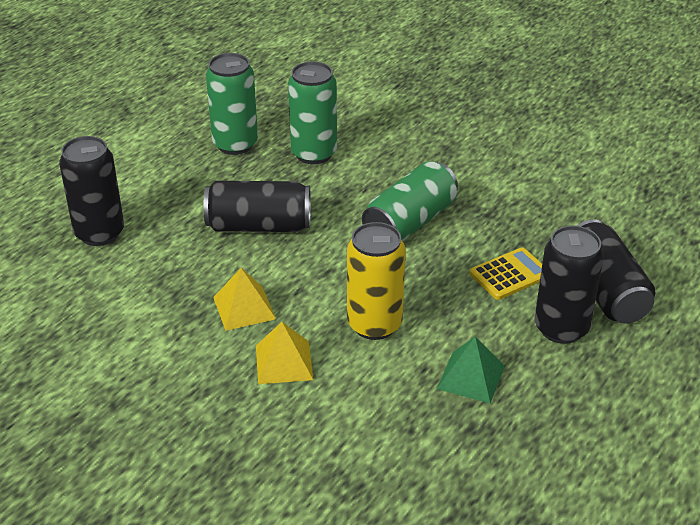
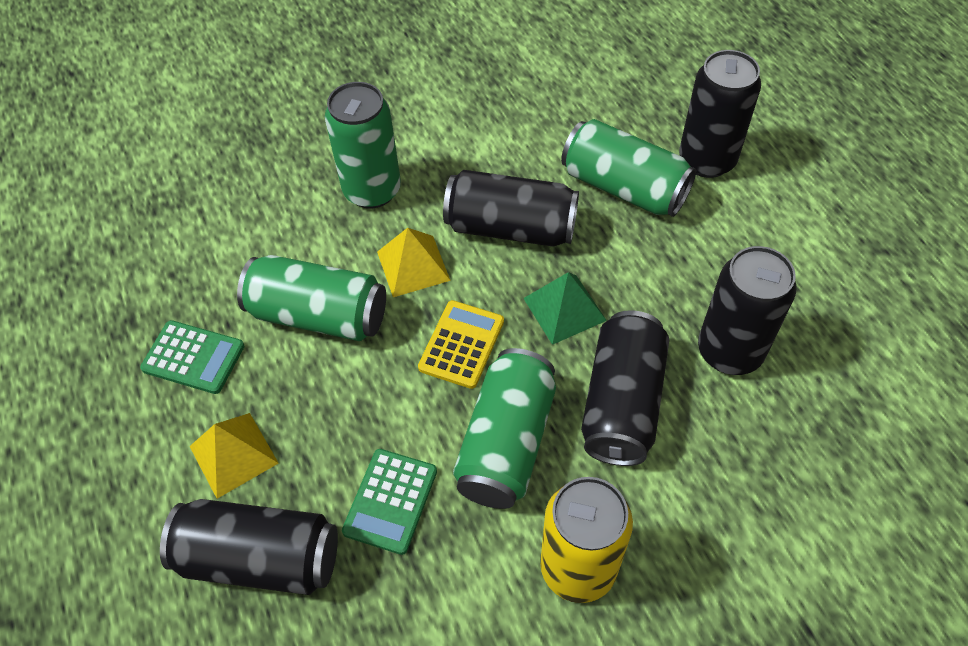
black can: 4 -> 5
green calculator: 0 -> 2
green can: 3 -> 4

